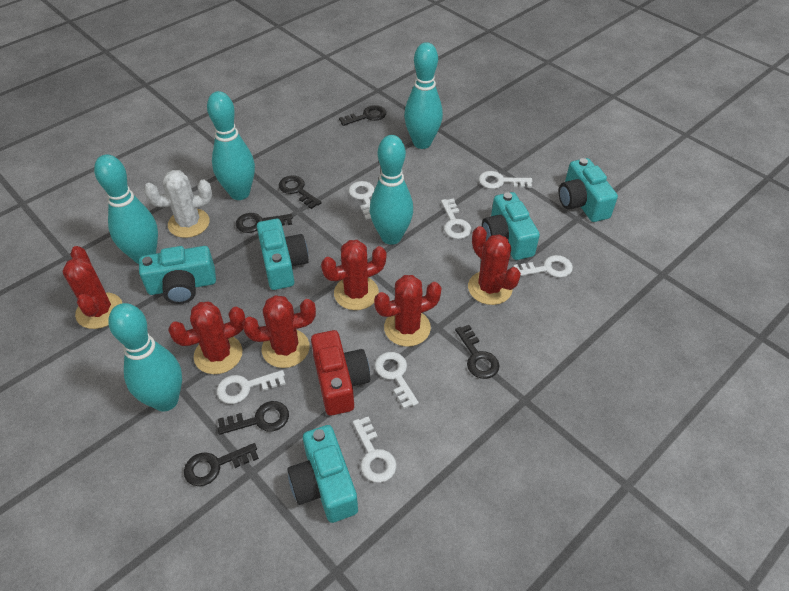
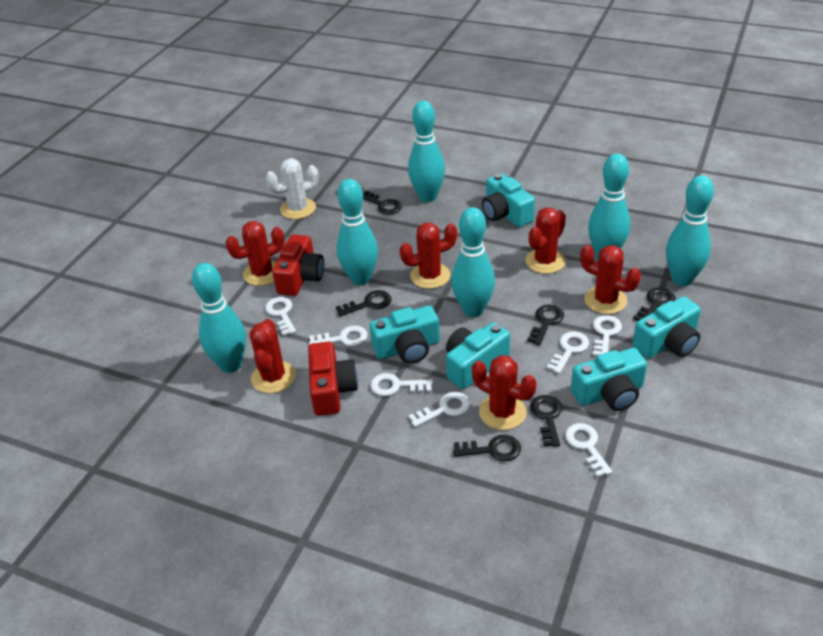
red camera: 1 -> 2
turquoise bowling pin: 5 -> 6

